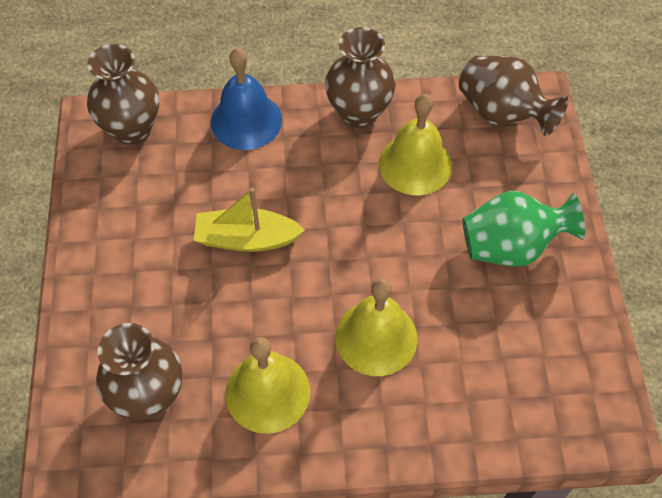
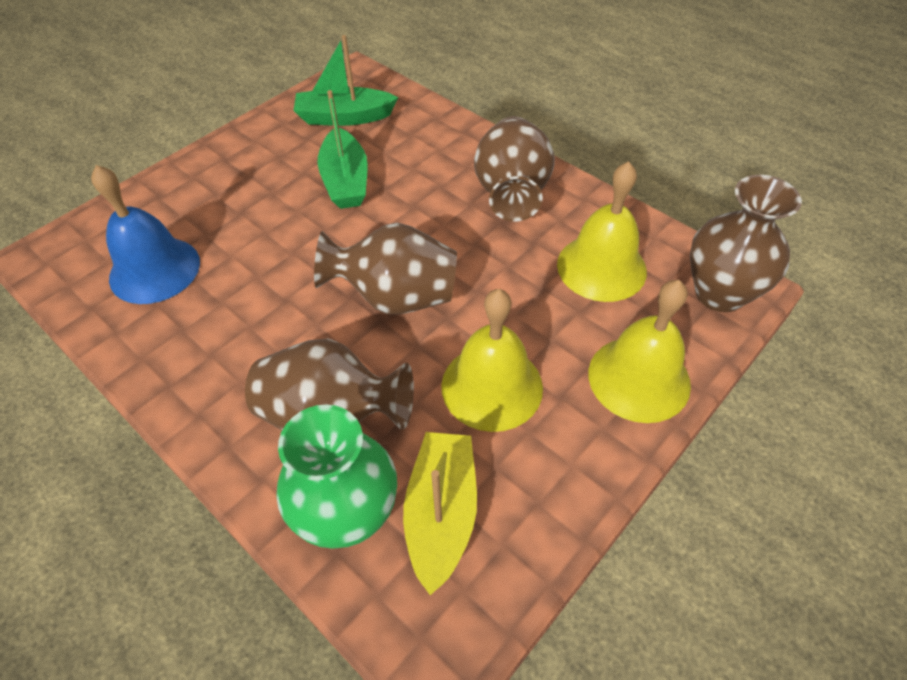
green boat: 0 -> 2

